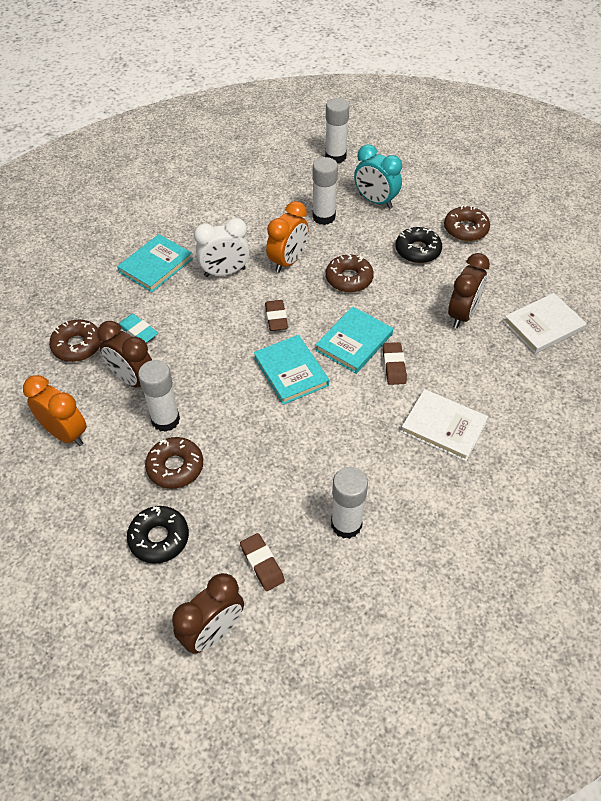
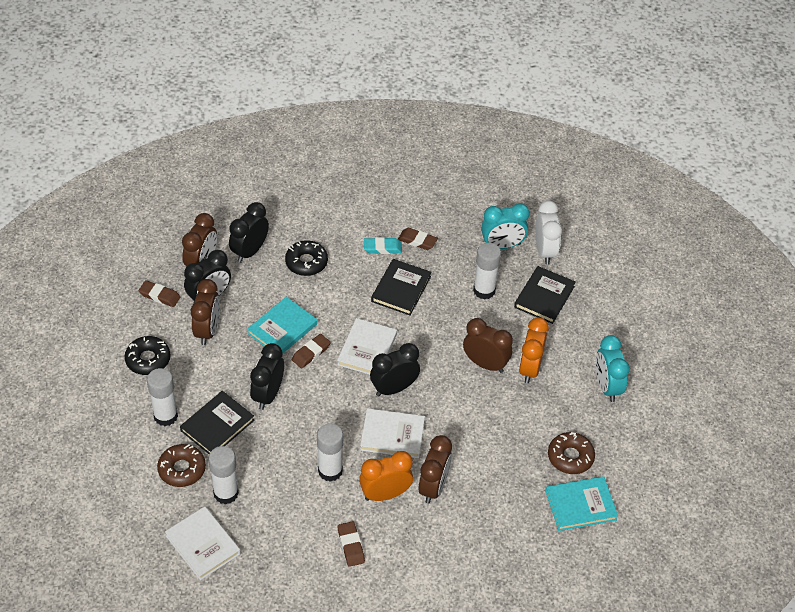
black book: 0 -> 3
black clock: 0 -> 4
brown clock: 3 -> 4
brown donut: 4 -> 2
brown eraser: 3 -> 4
turquoise book: 3 -> 2
turquoise clock: 1 -> 2
white book: 2 -> 3

